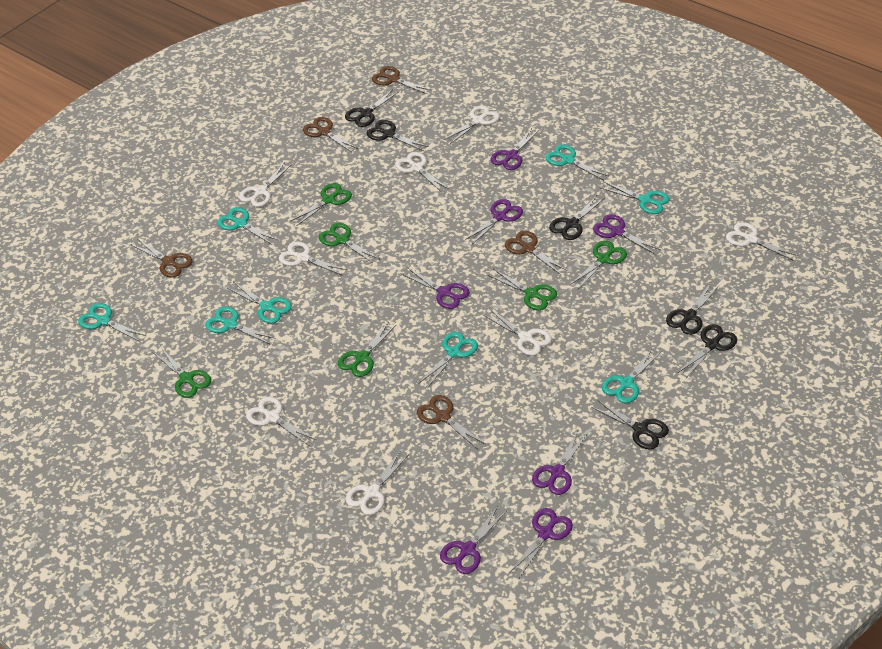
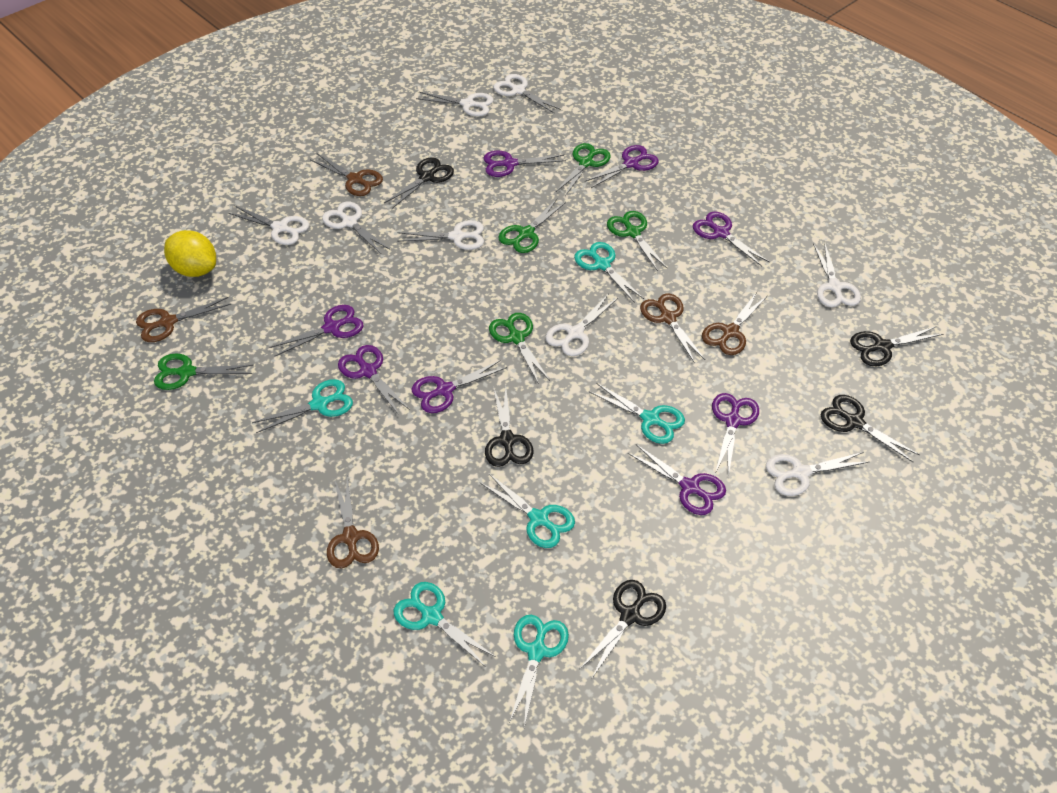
black scissors: 6 -> 5
green scissors: 6 -> 5
purple scissors: 7 -> 8
turquoise scissors: 8 -> 6
yellow lemon: 0 -> 1

